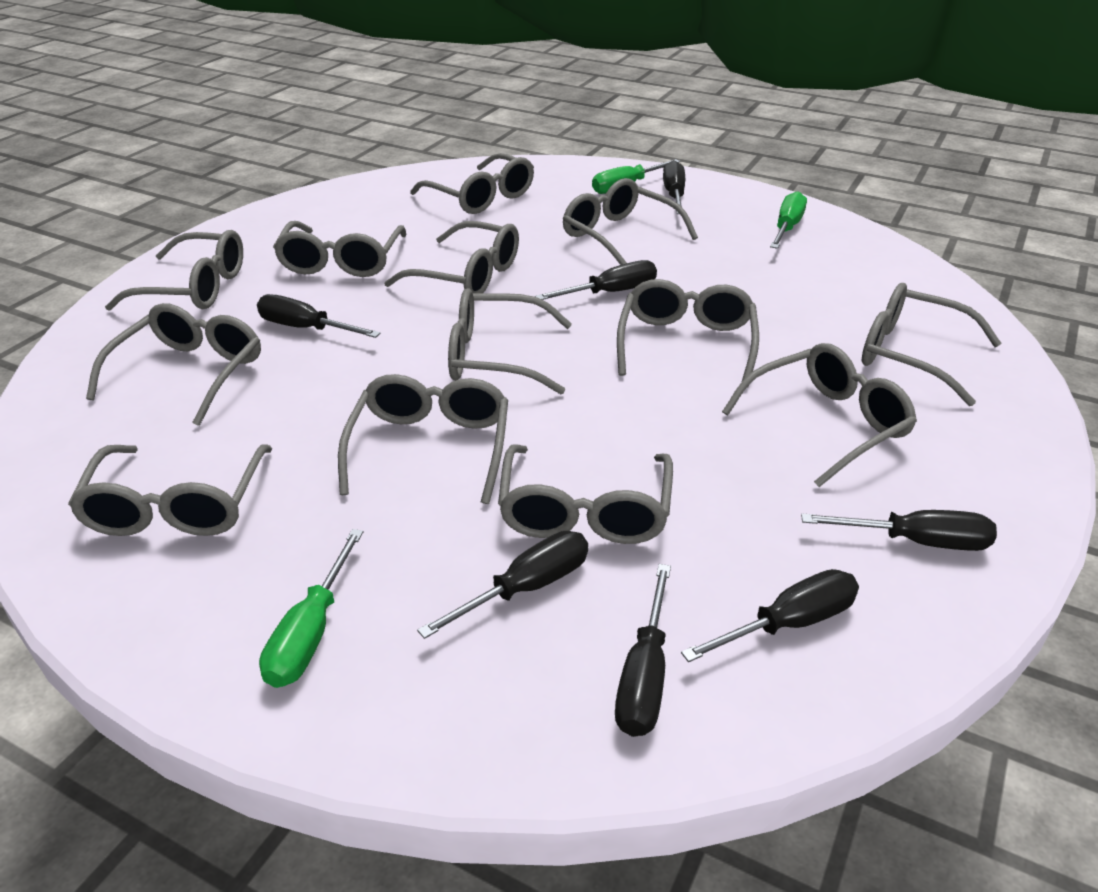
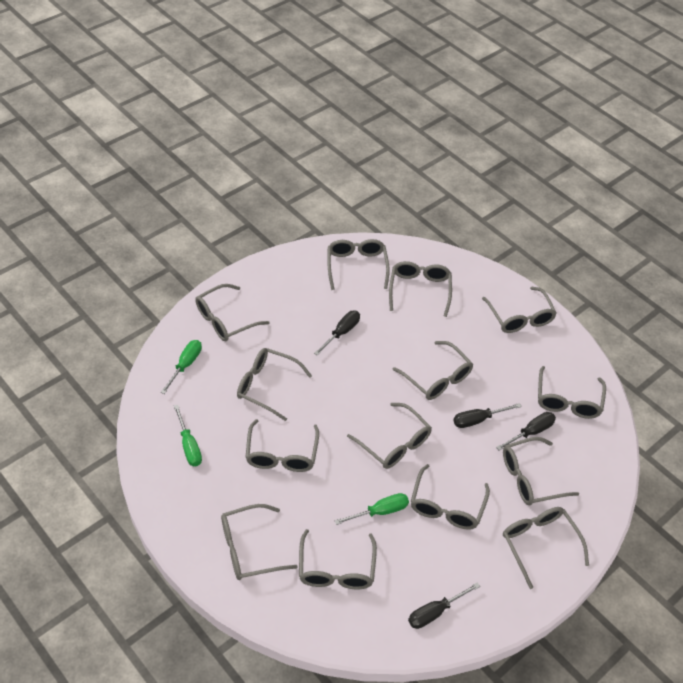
black screwdriver: 7 -> 4
grey glasses: 13 -> 14

